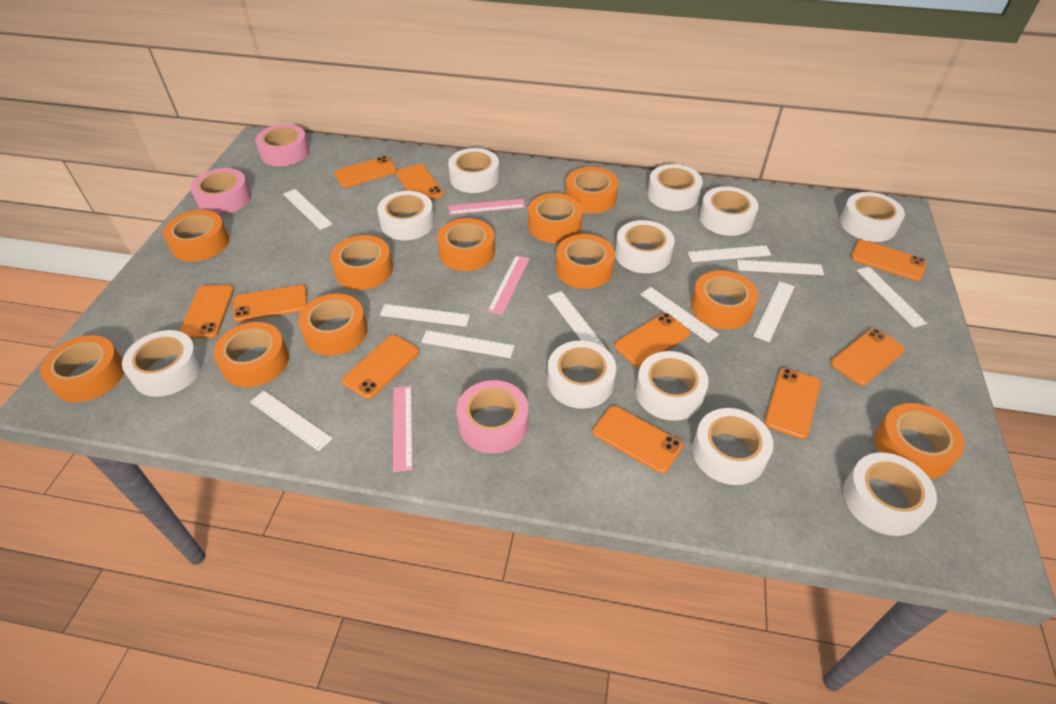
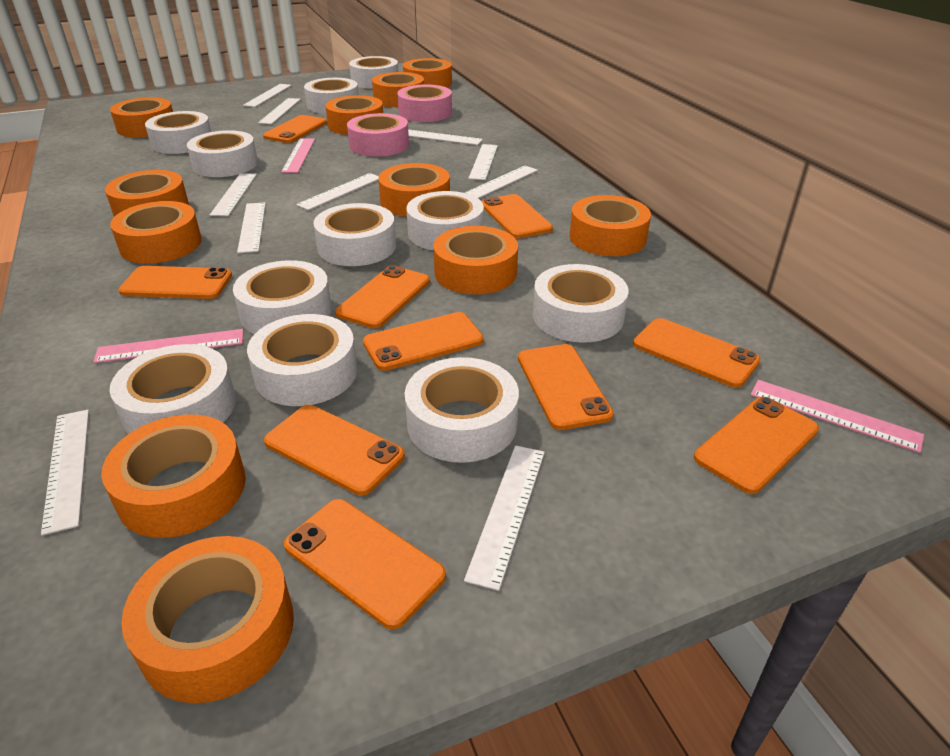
pink tape: 3 -> 2

